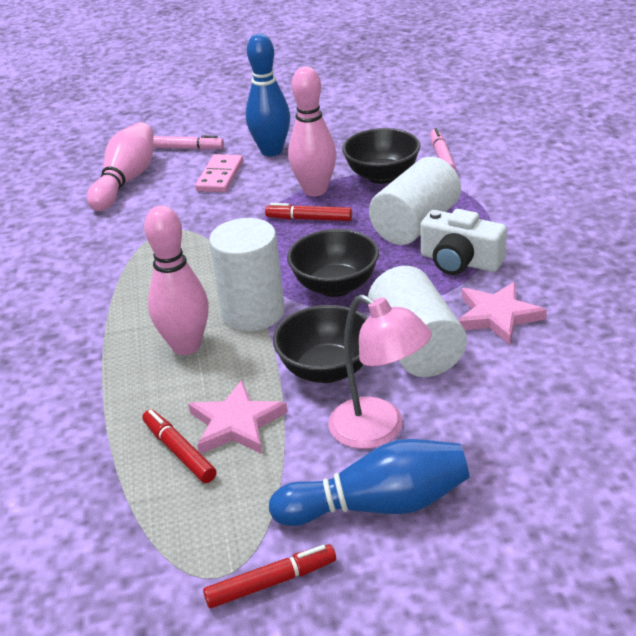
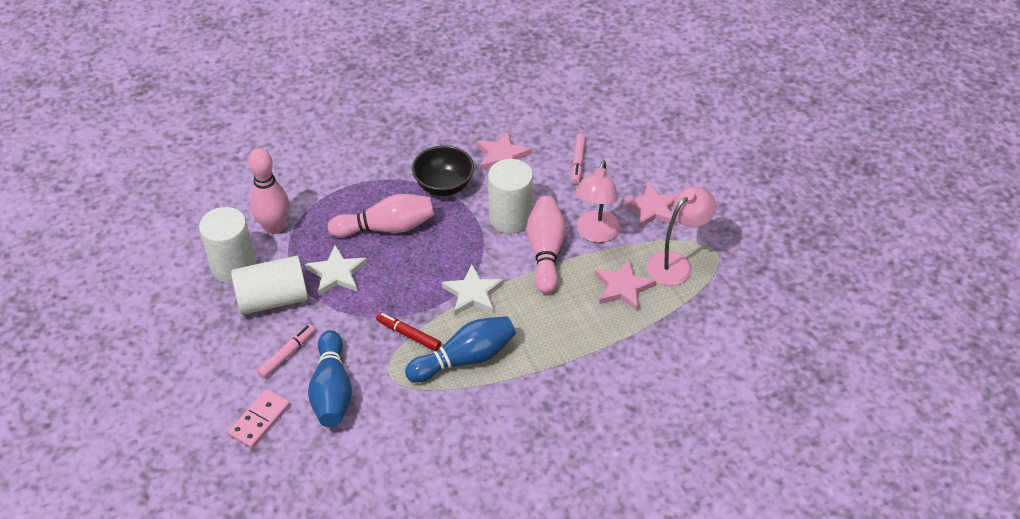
black bowl: 3 -> 1
pink lamp: 1 -> 2
pink star: 2 -> 3
red marker: 3 -> 1
white camera: 1 -> 0
white star: 0 -> 2

